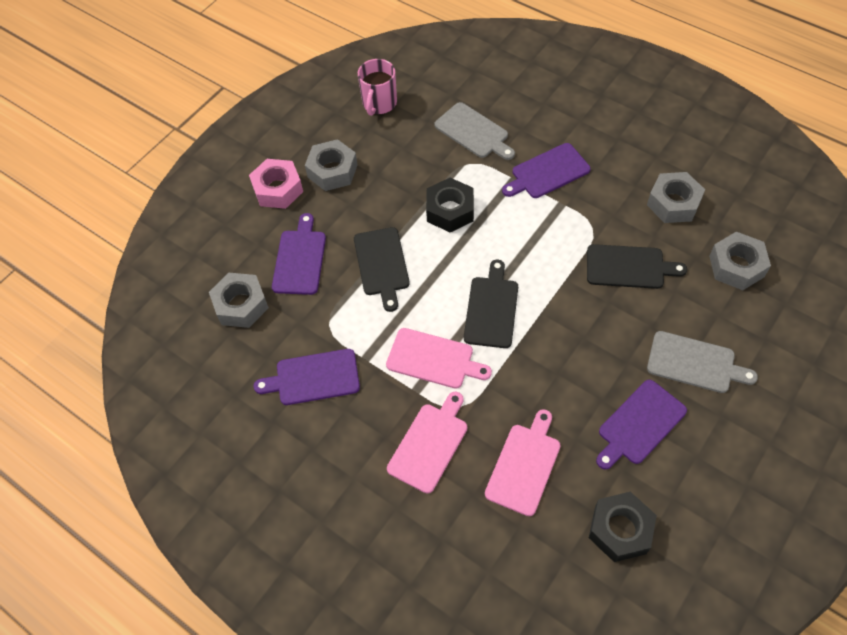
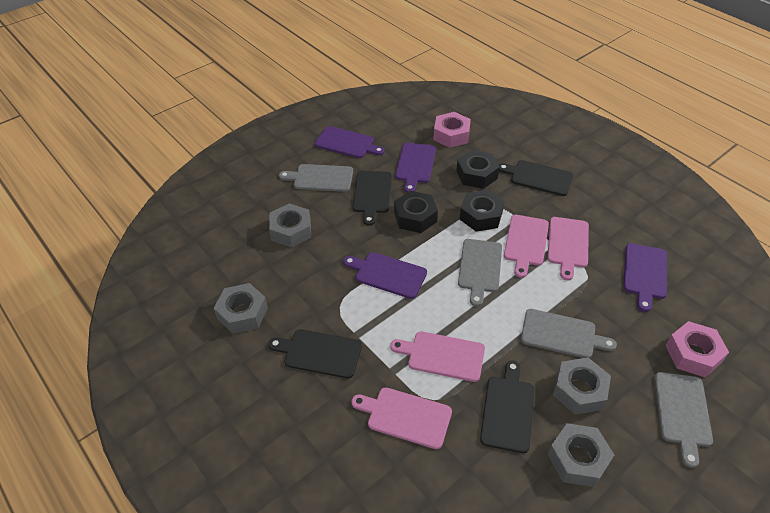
black cutting board: 3 -> 4
black nut: 2 -> 3
grey cutting board: 2 -> 4
pink cutting board: 3 -> 4
pink mug: 1 -> 0
pink nut: 1 -> 2

